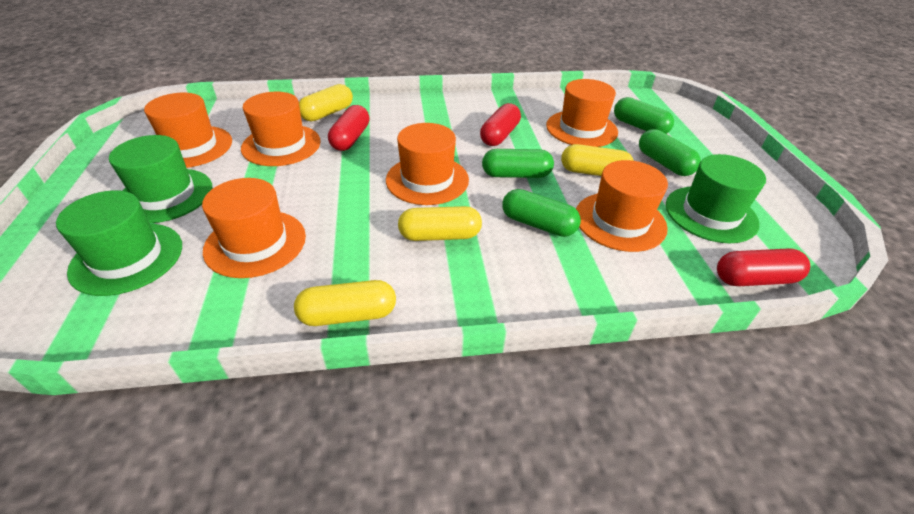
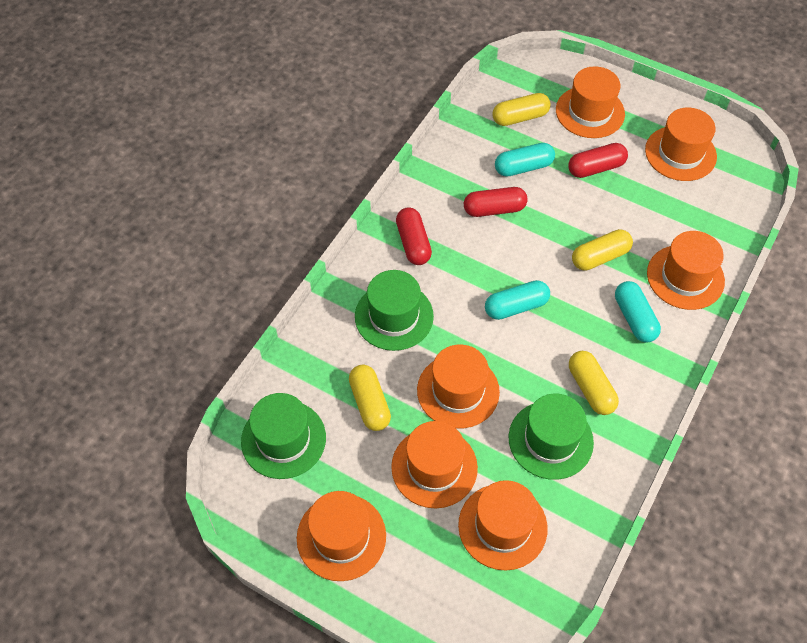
green capsule: 4 -> 0
orange hat: 6 -> 7
turquoise capsule: 0 -> 3

